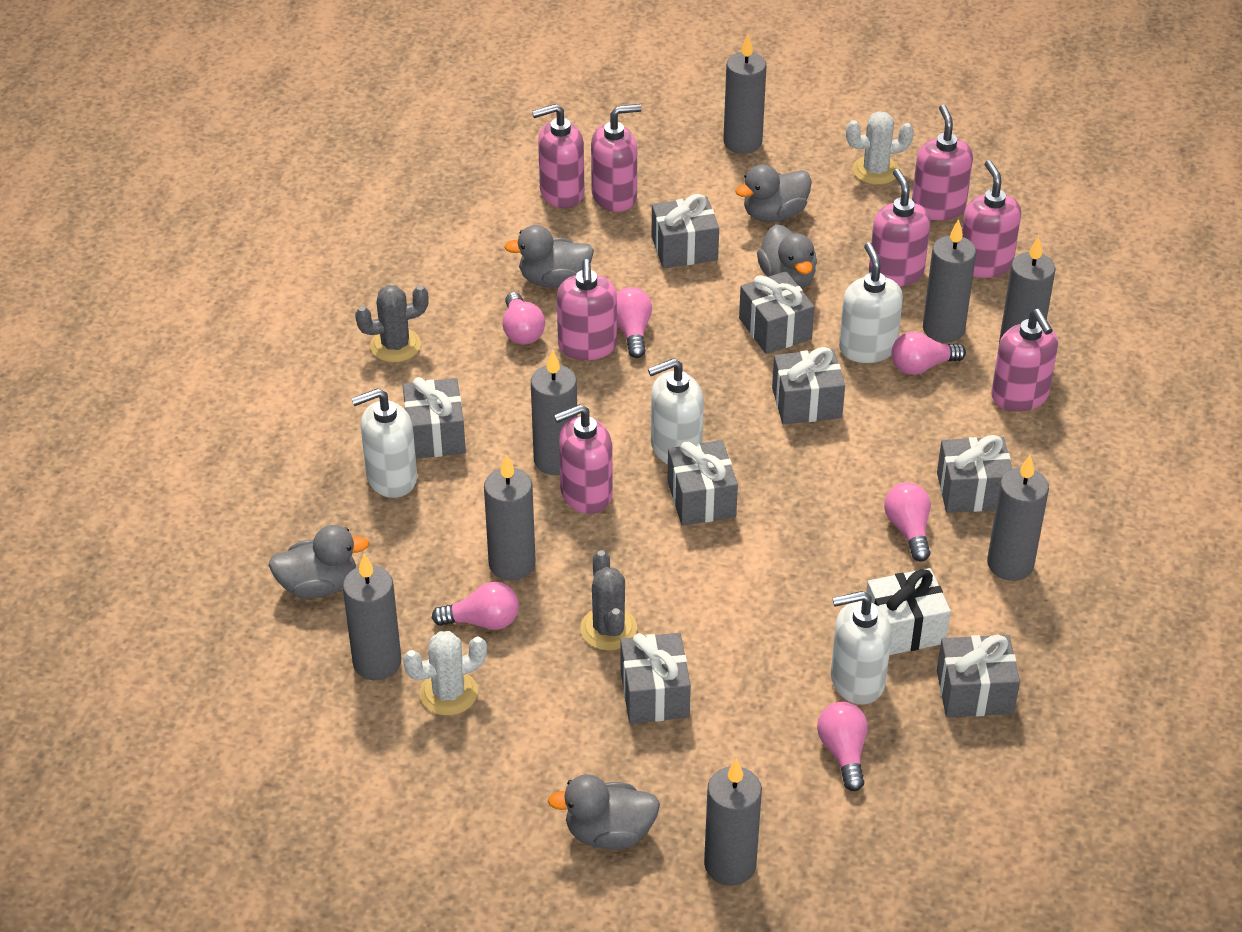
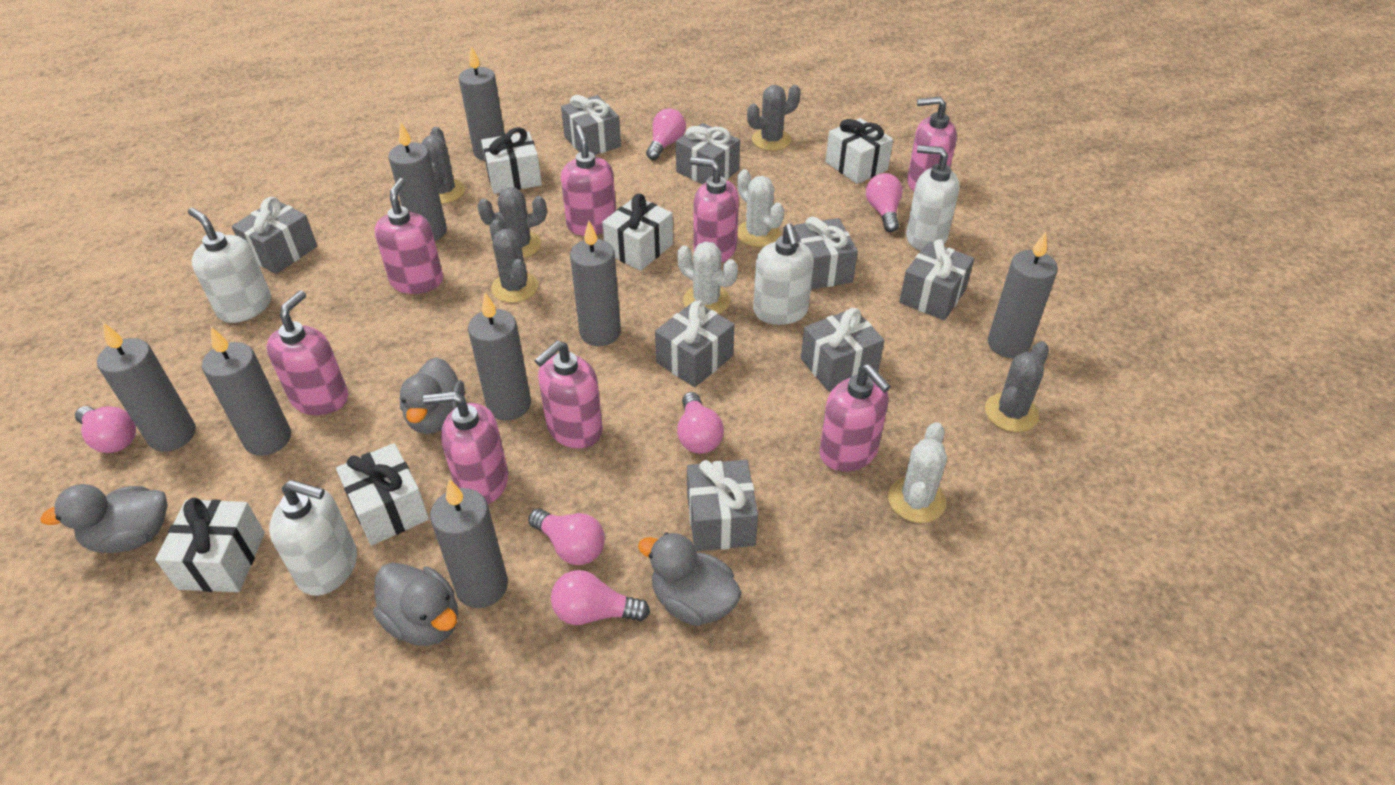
grey cactus: 2 -> 5
grey duck: 5 -> 4
white cactus: 2 -> 3
white gift: 1 -> 5

